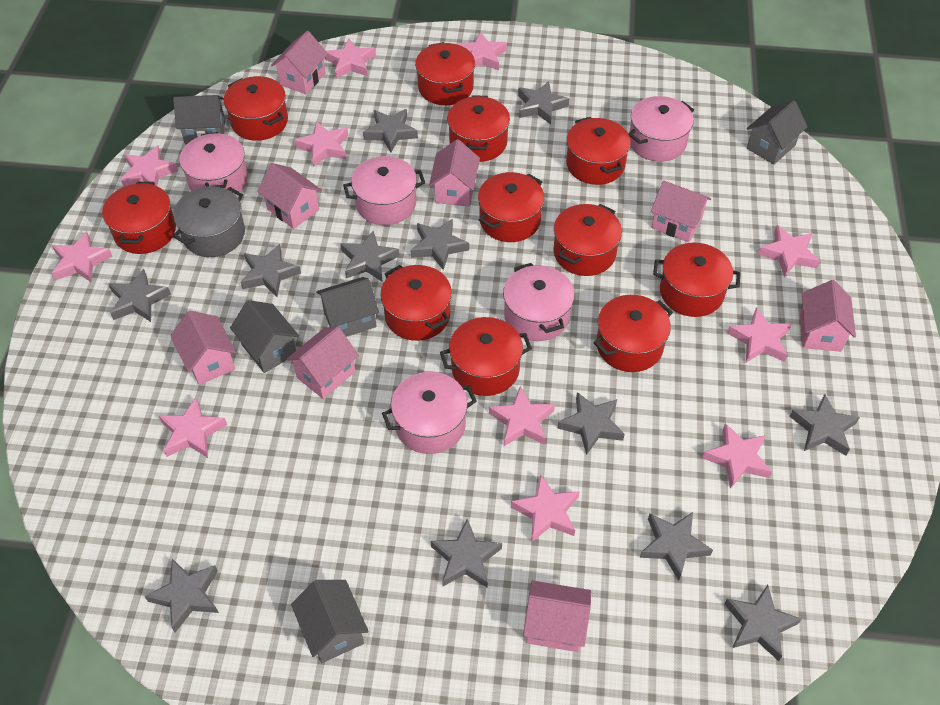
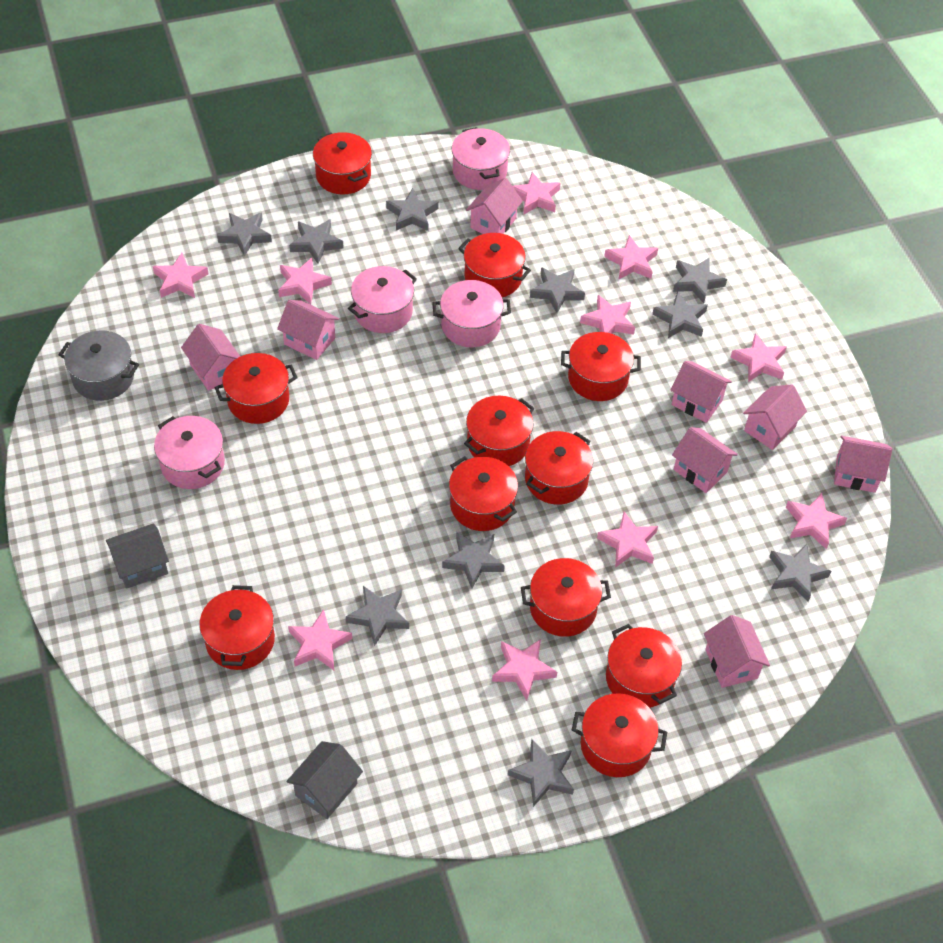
grey house: 5 -> 2
grey star: 12 -> 10
pink pot: 5 -> 4
pink star: 11 -> 10

